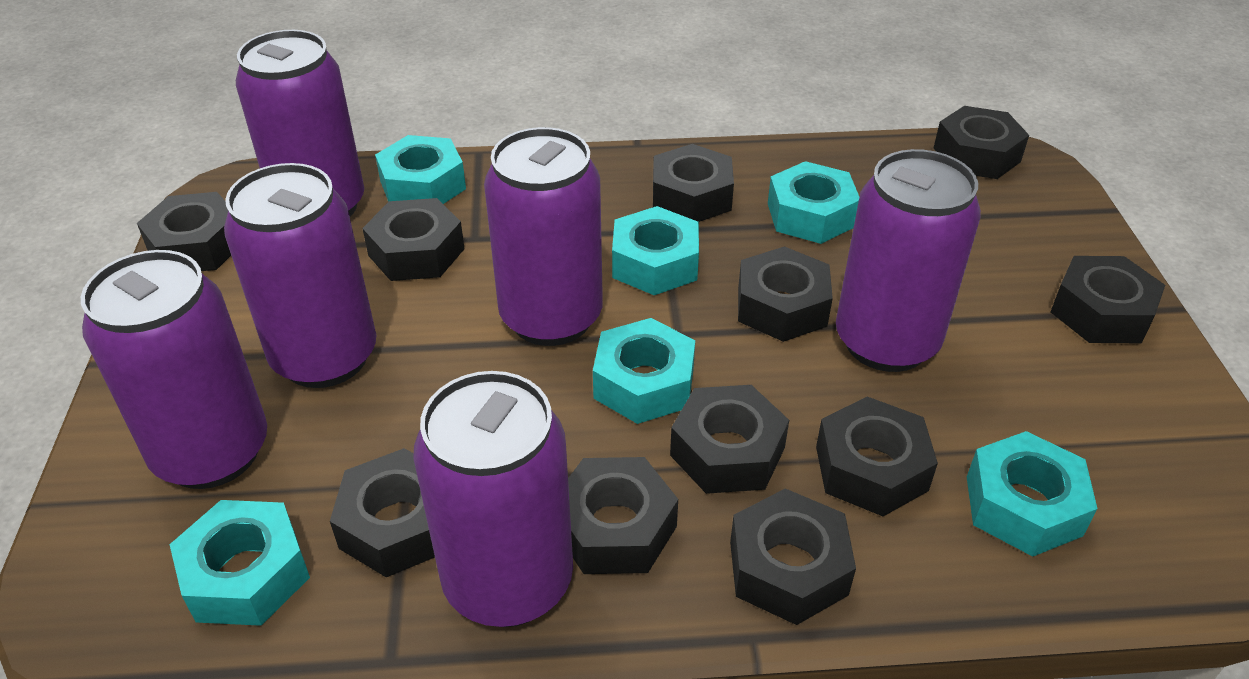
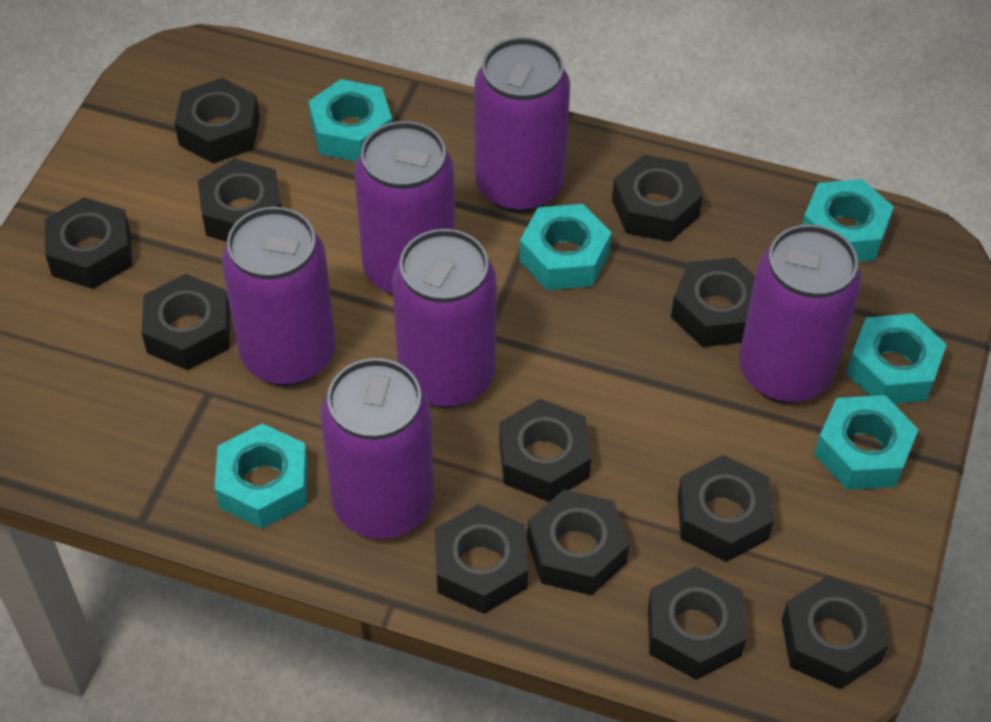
black nut: 11 -> 12

